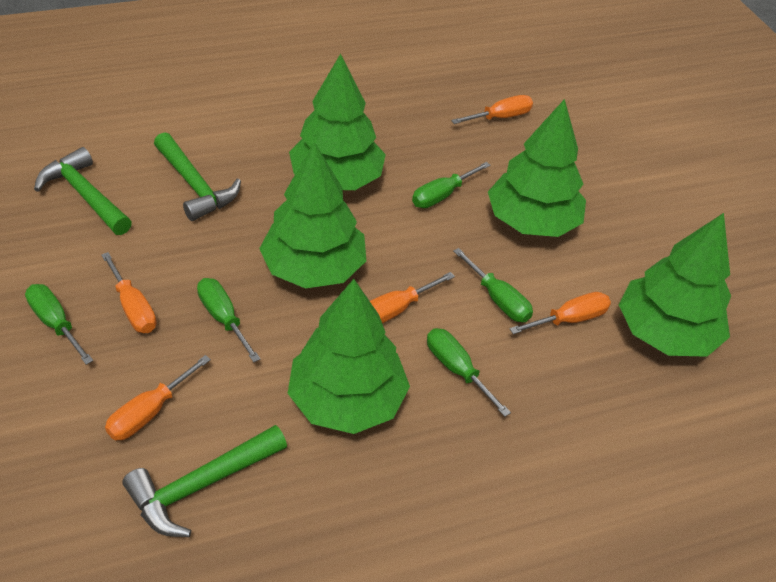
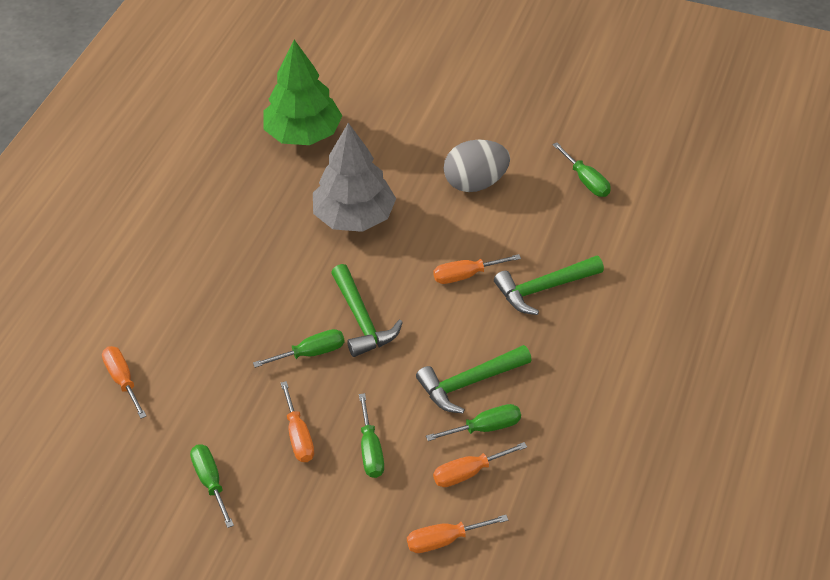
green tree: 5 -> 1
grey egg: 0 -> 1
grey tree: 0 -> 1

